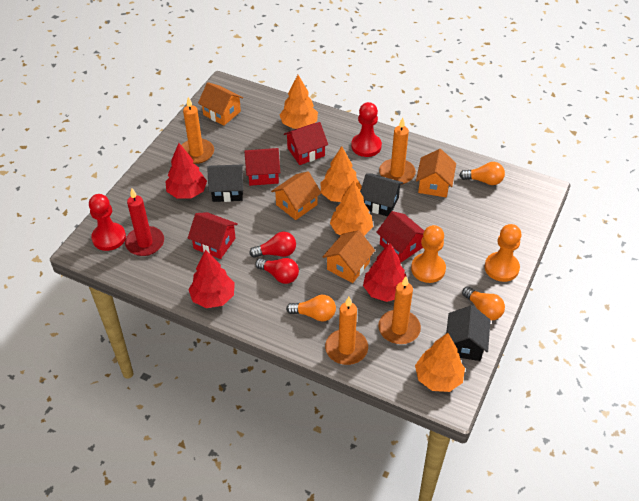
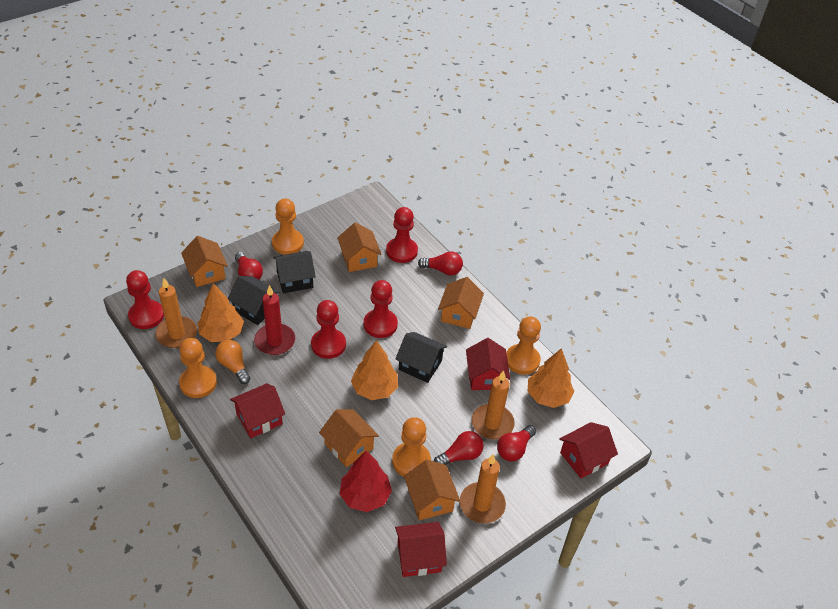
orange candle: 4 -> 3
orange house: 4 -> 5
orange light bulb: 3 -> 1
orange pawn: 2 -> 4
orange tree: 4 -> 3
red light bulb: 2 -> 4
red pawn: 2 -> 4
red tree: 3 -> 1

